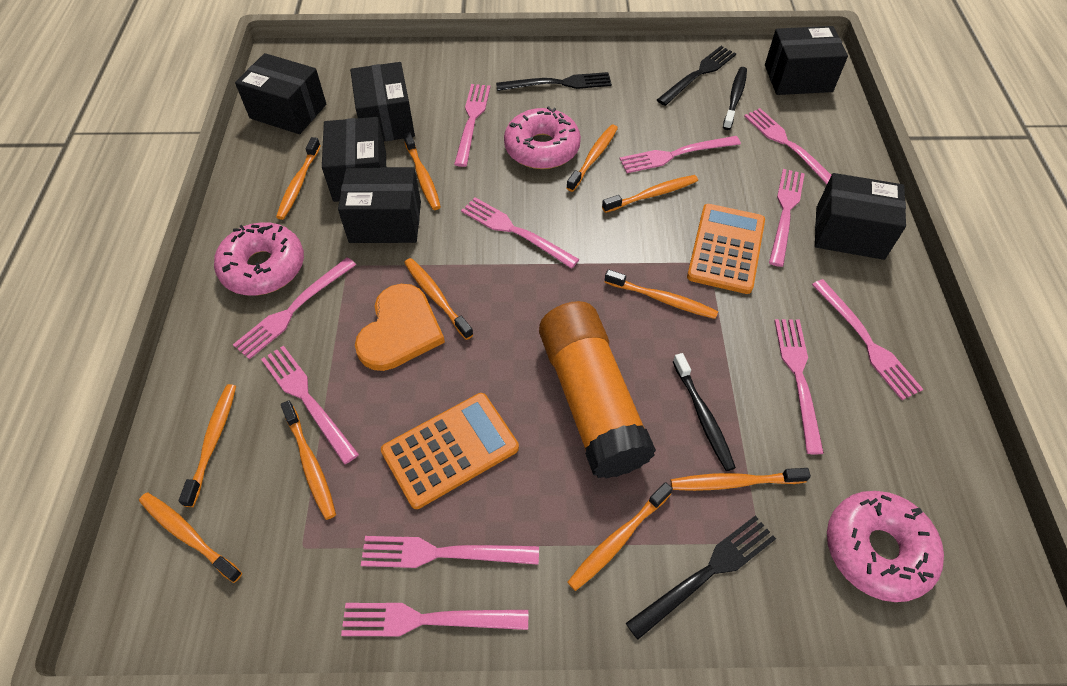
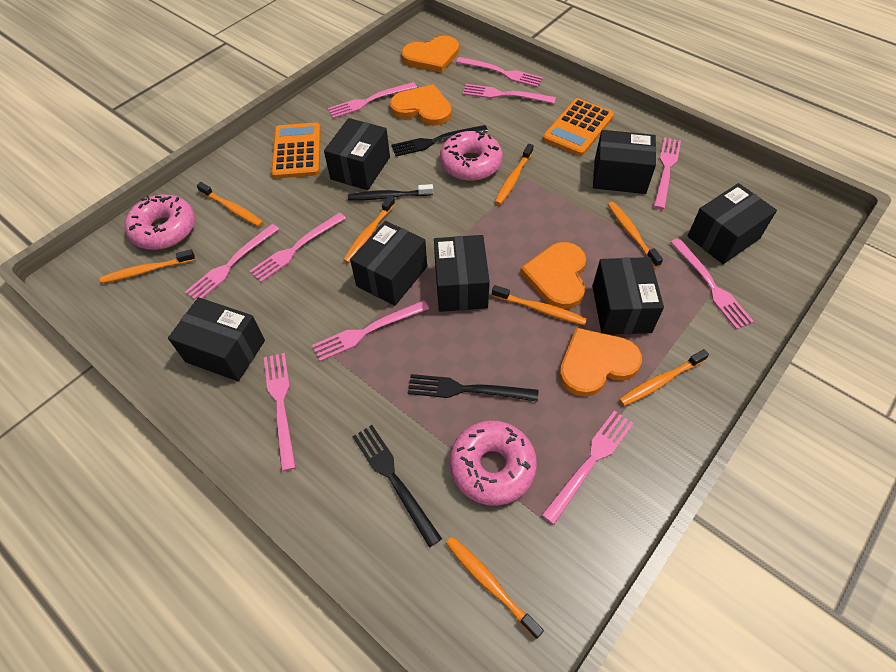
black box: 6 -> 7
black toothbrush: 2 -> 1
orange glue stick: 1 -> 0
orange heart: 1 -> 4
orange toothbrush: 11 -> 8
pink fork: 11 -> 10

